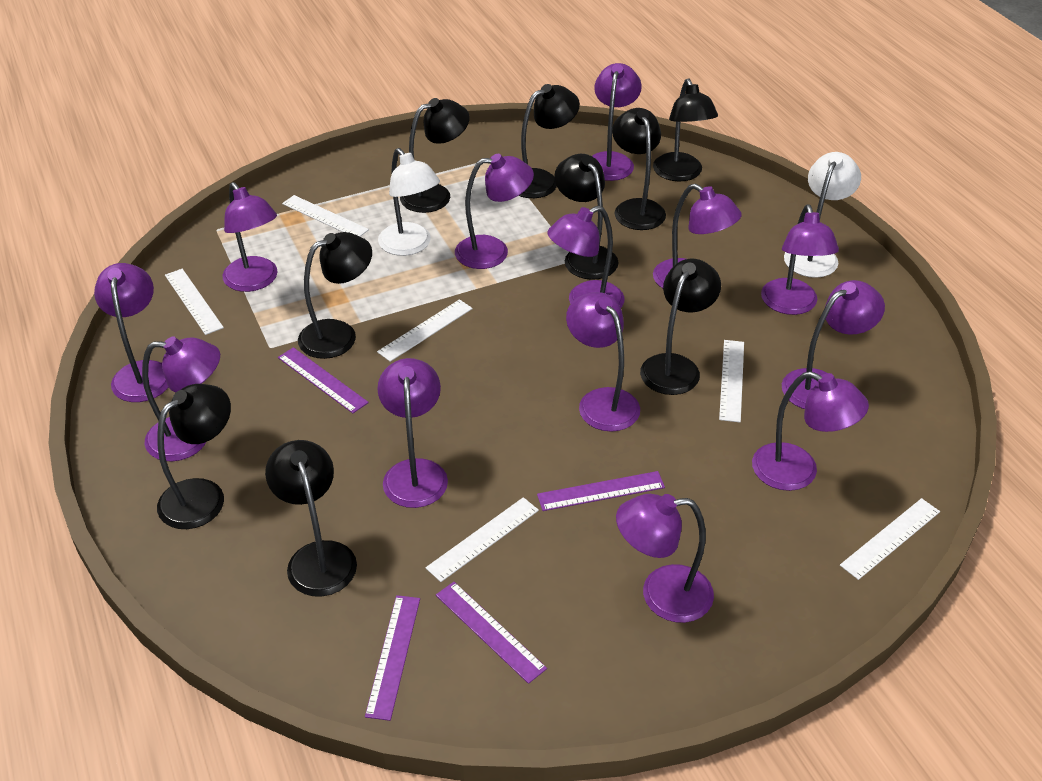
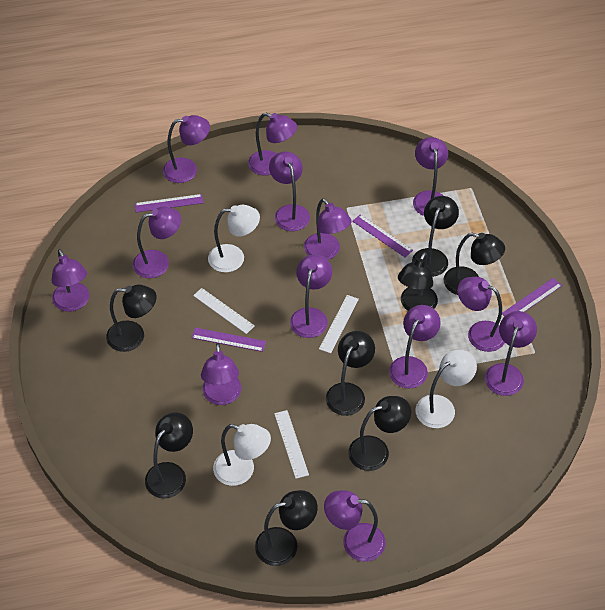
black lamp: 9 -> 8
white lamp: 2 -> 3
white ruler: 6 -> 3

